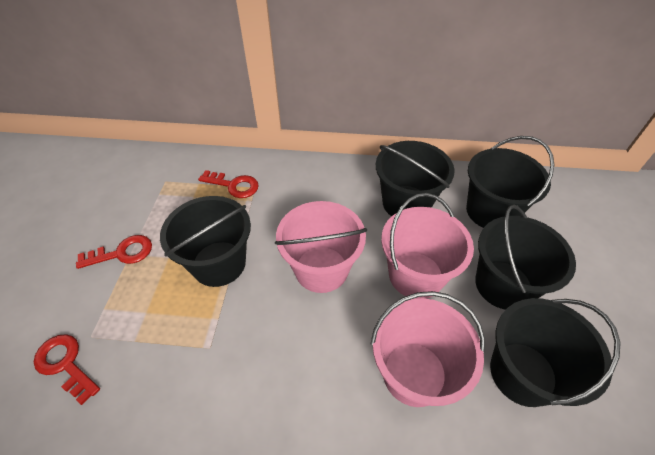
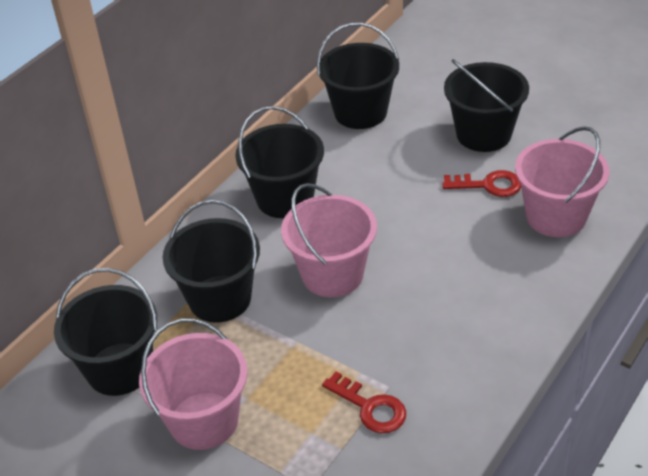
red key: 3 -> 2

